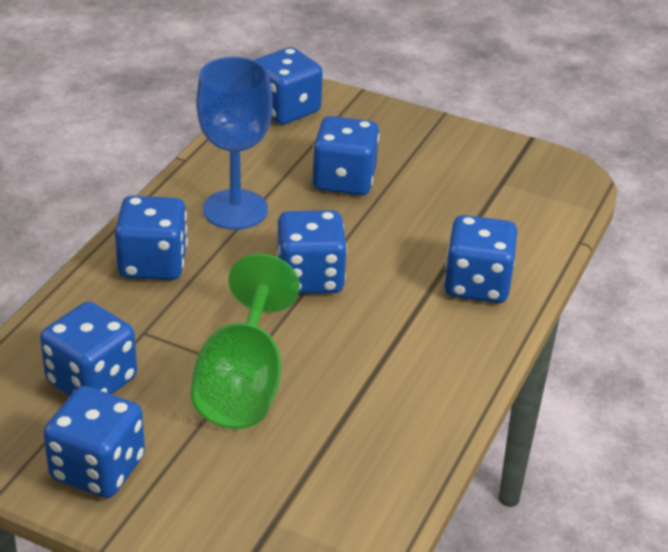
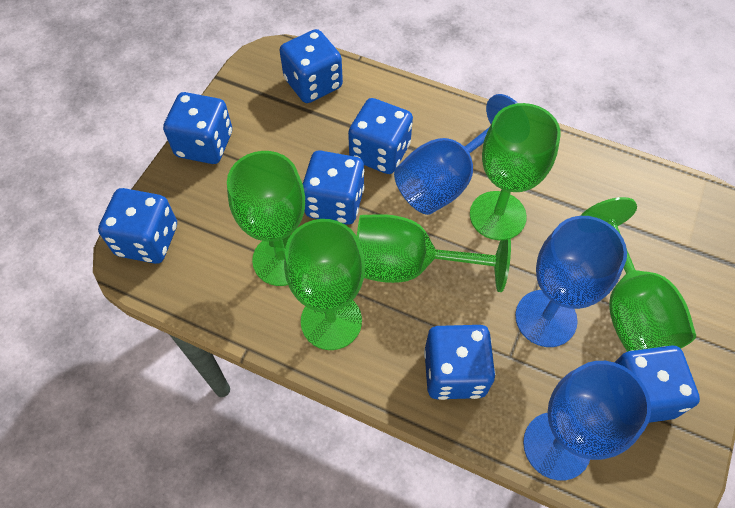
blue goblet: 1 -> 3
green goblet: 1 -> 5

